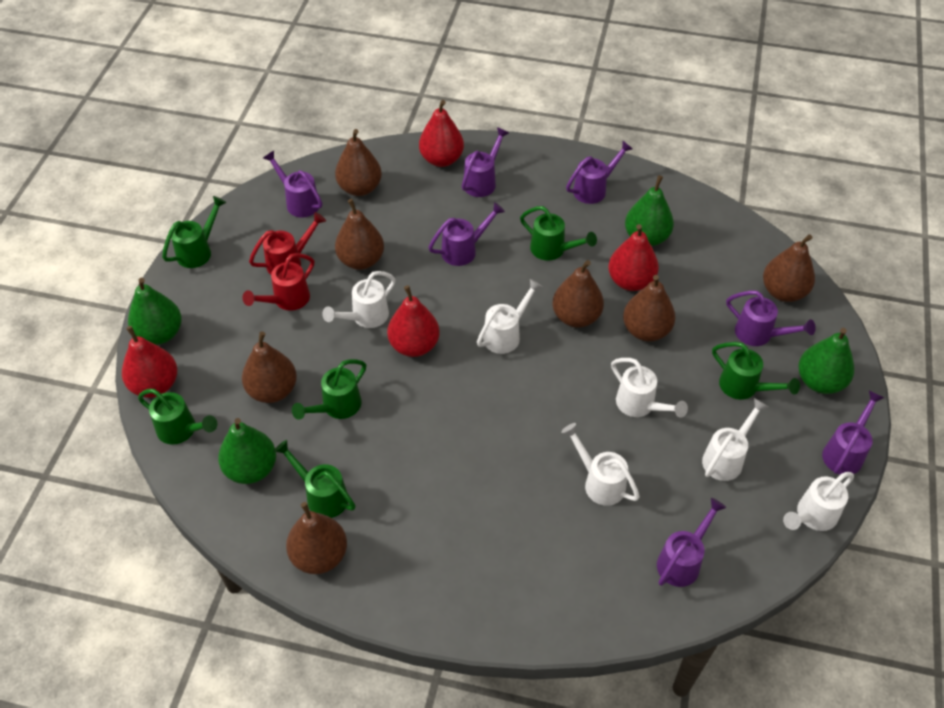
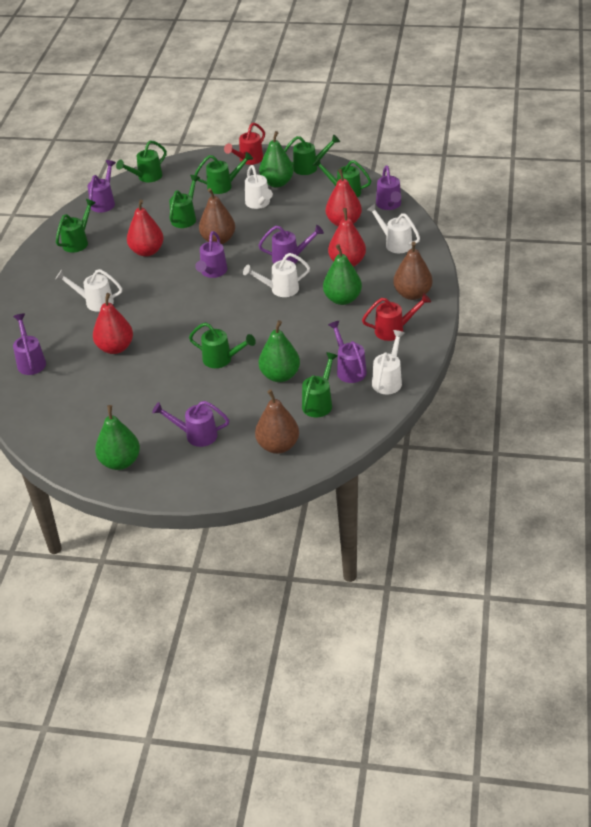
brown pear: 7 -> 3
green watering can: 6 -> 8
white watering can: 6 -> 5

